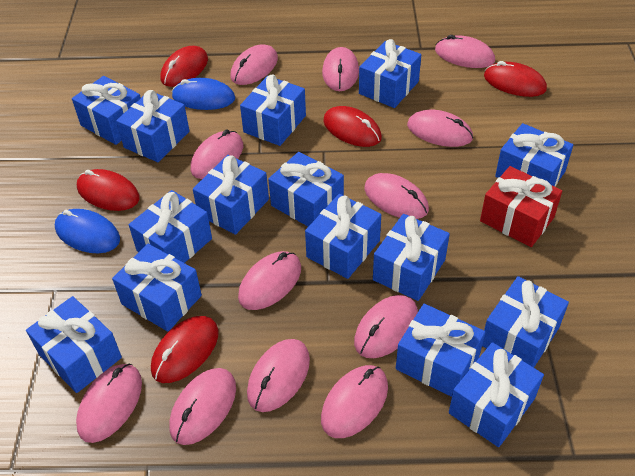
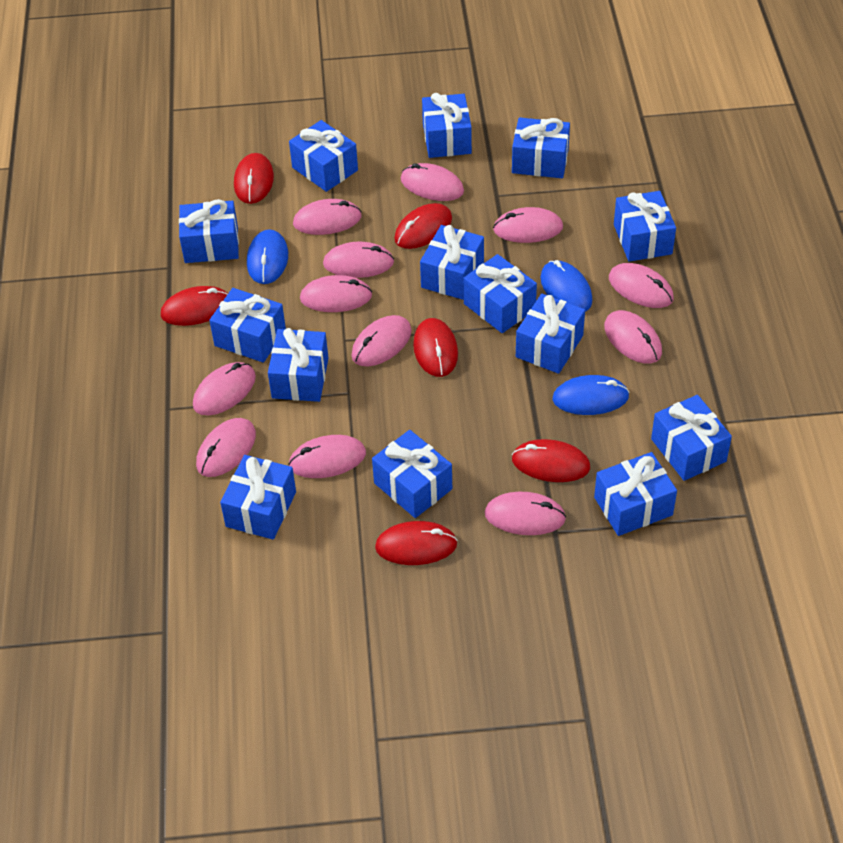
blue gift: 15 -> 14
blue mouse: 2 -> 3
red gift: 1 -> 0
red mouse: 5 -> 6

